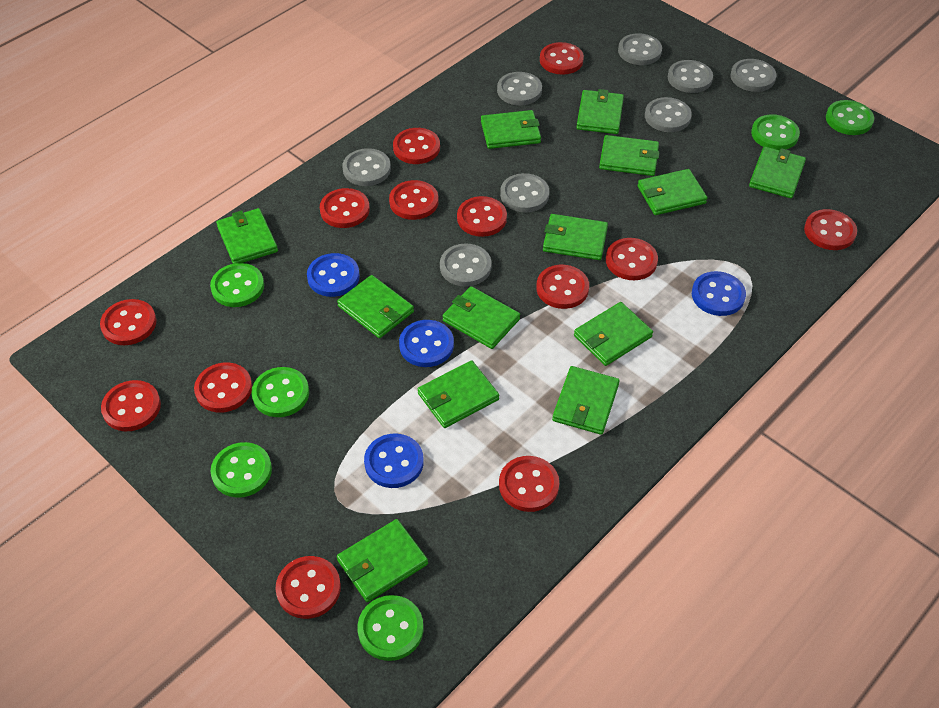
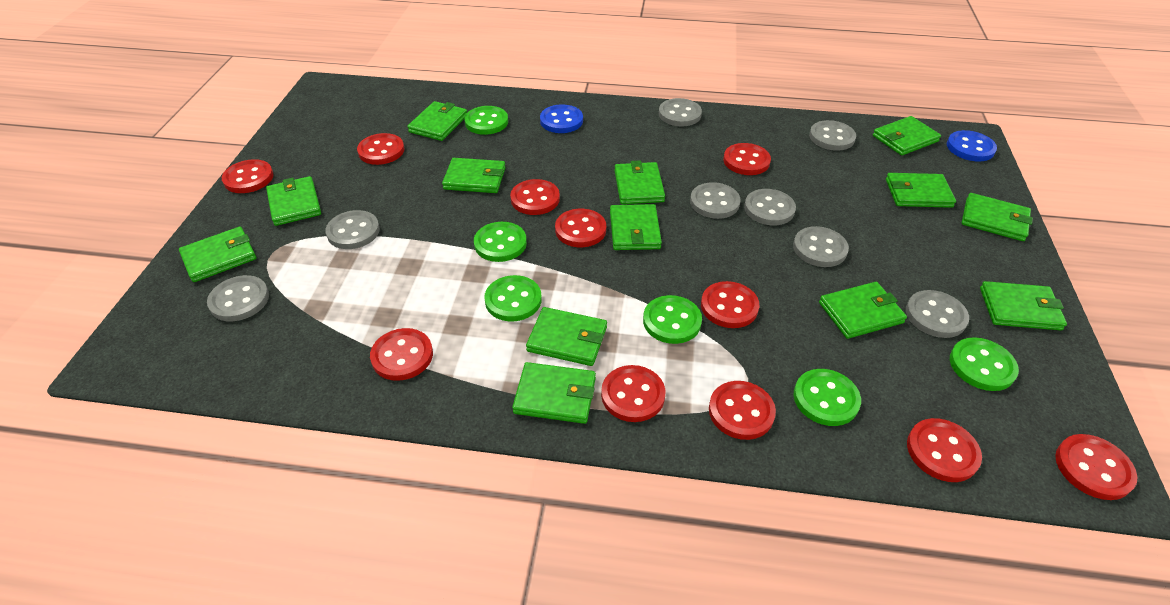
blue button: 4 -> 2
red button: 13 -> 11

